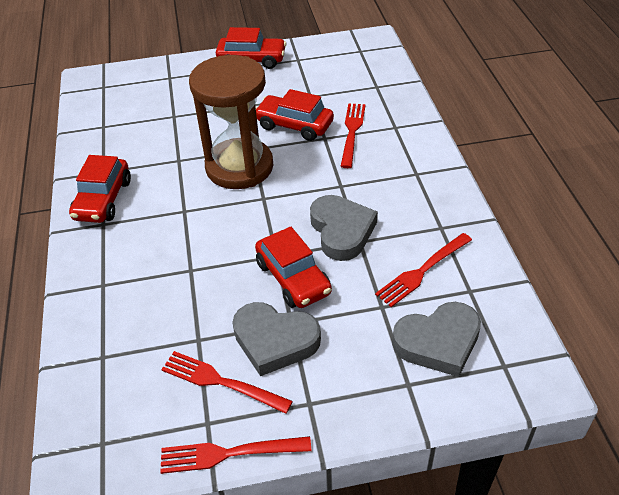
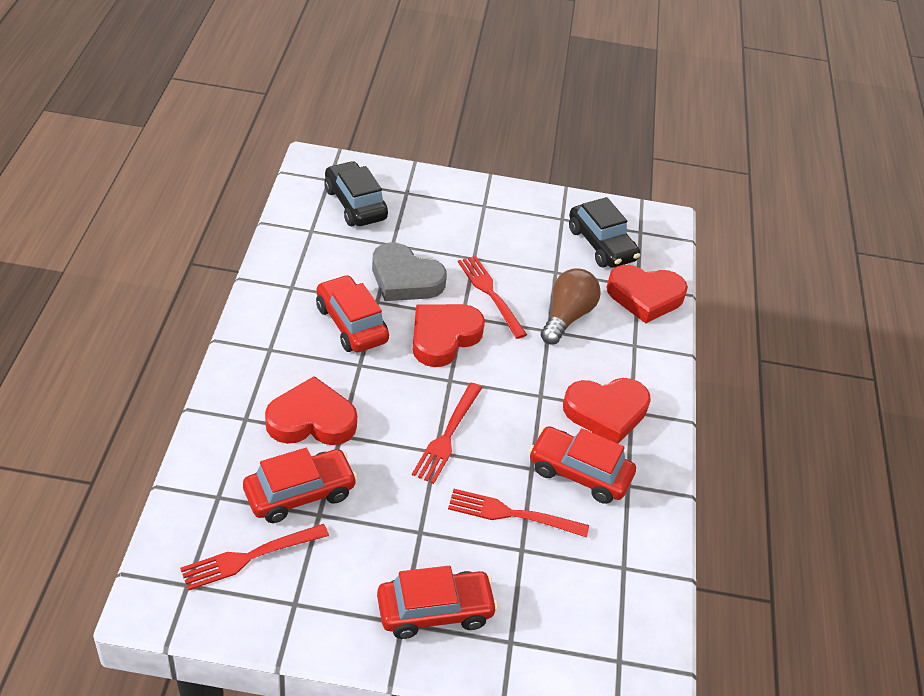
black car: 0 -> 2
brown hourglass: 1 -> 0
brown light bulb: 0 -> 1
grey heart: 3 -> 1
red heart: 0 -> 4

